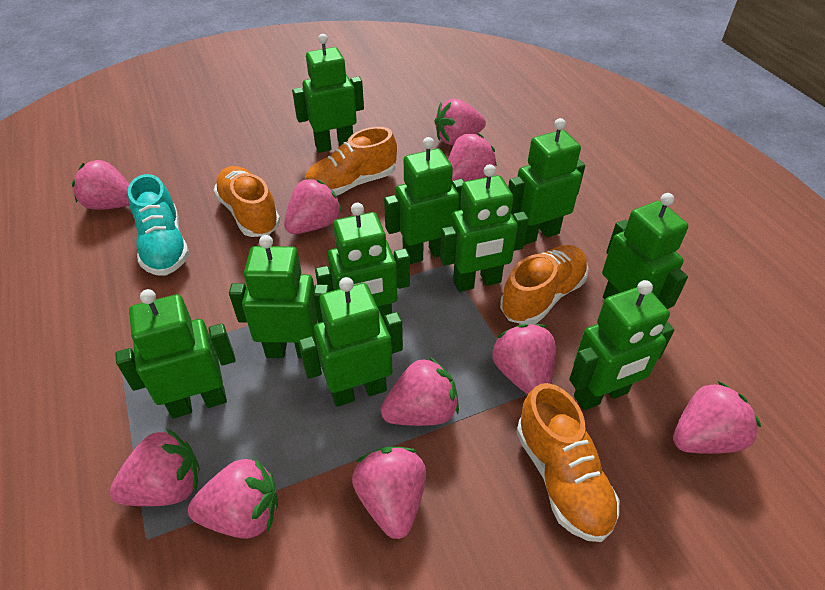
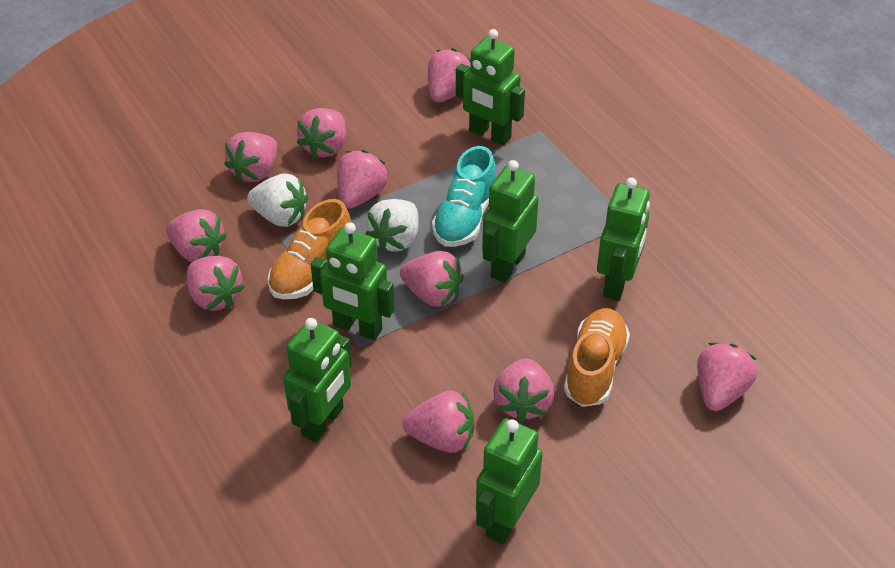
green robot: 10 -> 6
orange shoe: 4 -> 2
white strawberry: 0 -> 2

